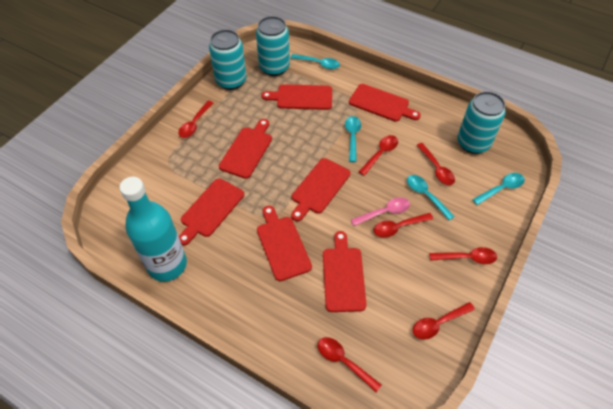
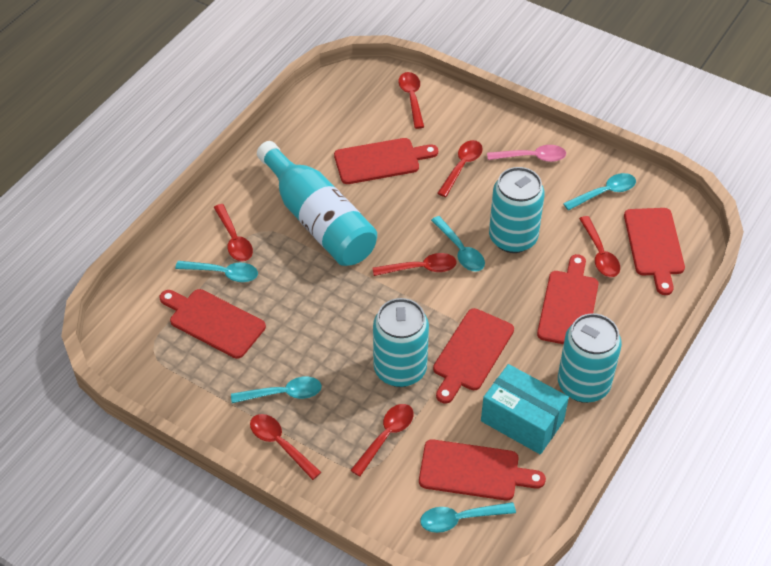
red cutting board: 7 -> 6
turquoise box: 0 -> 1
turquoise spoon: 4 -> 5

